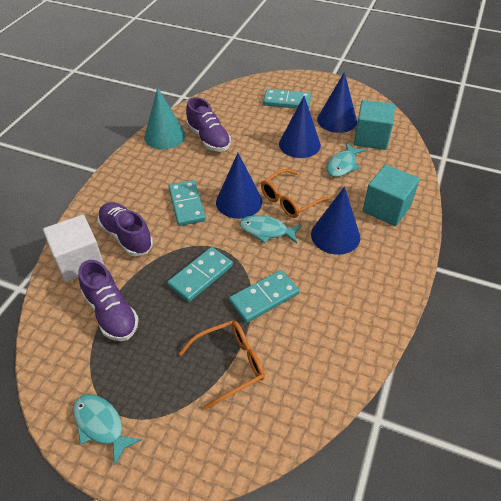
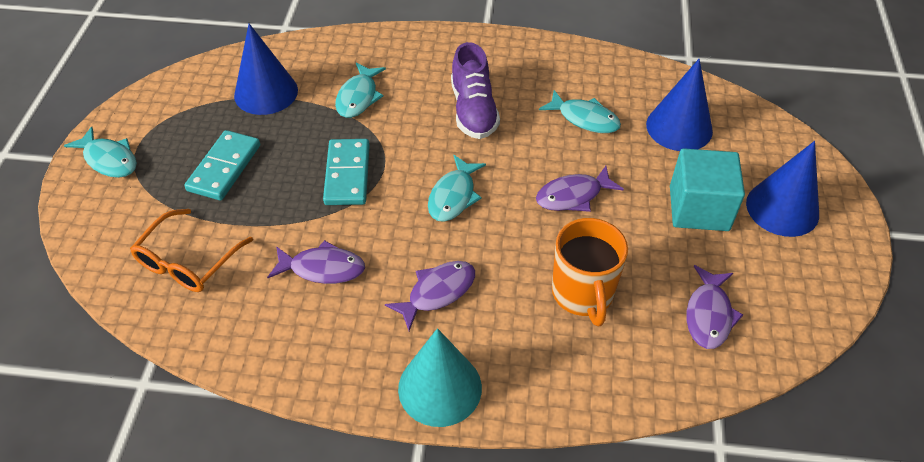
blue cone: 4 -> 3
orange glasses: 2 -> 1
orange mug: 0 -> 1
purple fish: 0 -> 4
purple shoe: 3 -> 1
turquoise cube: 2 -> 1
turquoise domino: 4 -> 2
turquoise fish: 3 -> 4
white cube: 1 -> 0

